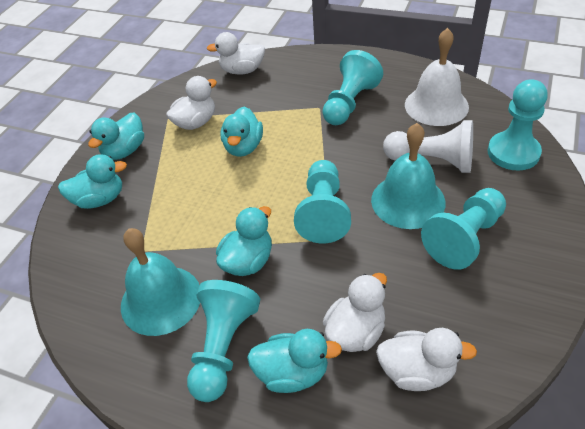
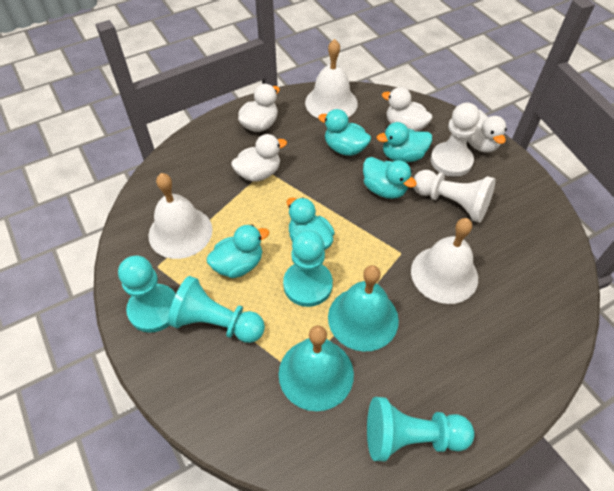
turquoise pawn: 5 -> 4
white bell: 1 -> 3
white pawn: 1 -> 2

